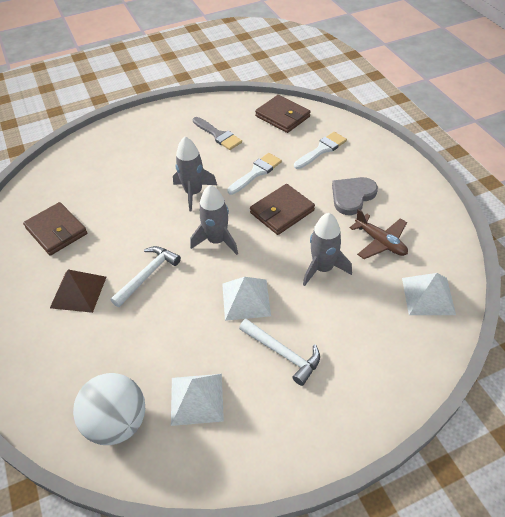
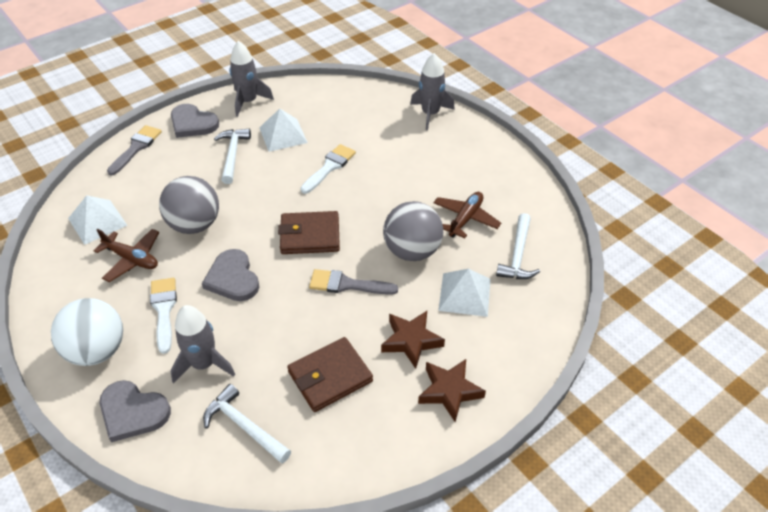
brown plane: 1 -> 2
brown pyramid: 1 -> 0
brown star: 0 -> 2
brown wallet: 3 -> 2
grey ball: 0 -> 2
grey brush: 1 -> 2
grey heart: 1 -> 3
white hammer: 2 -> 3

